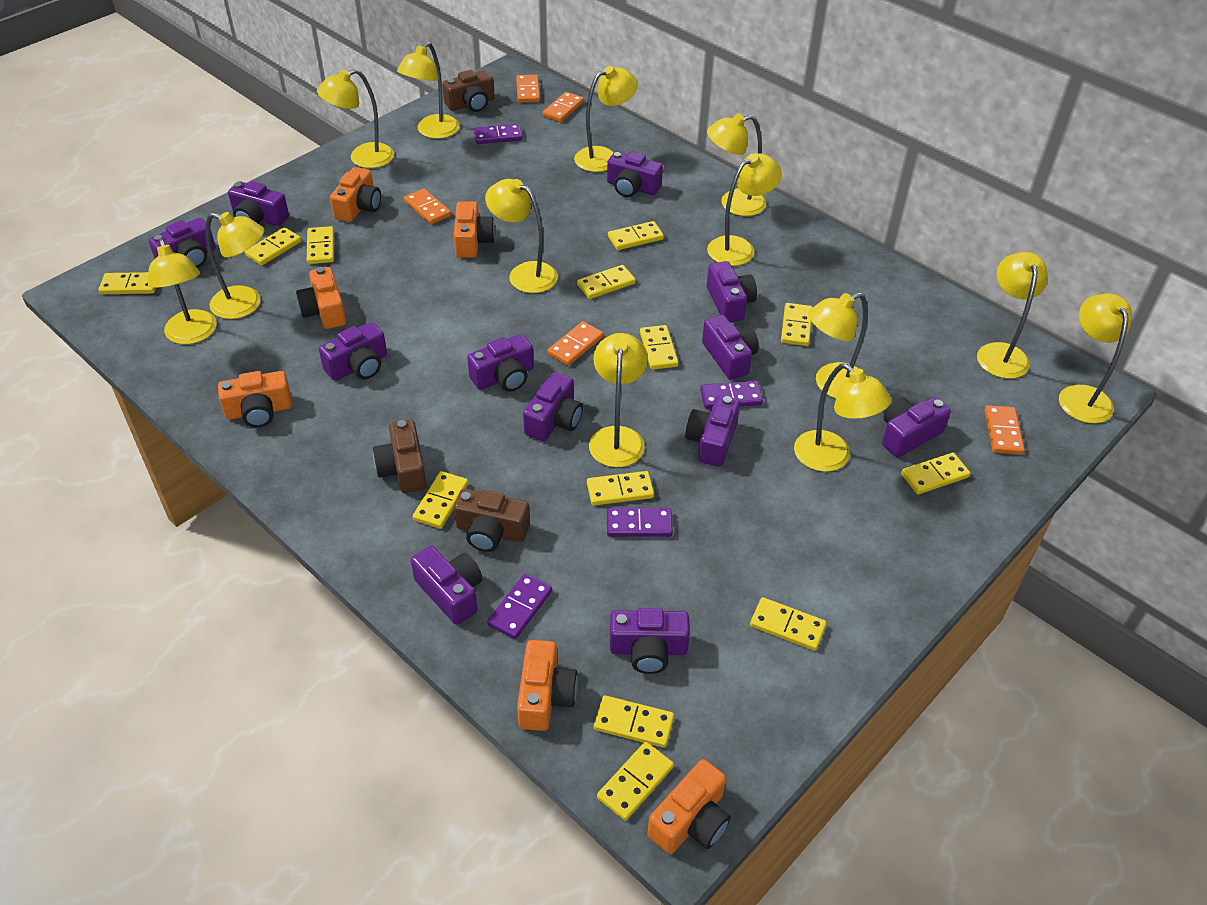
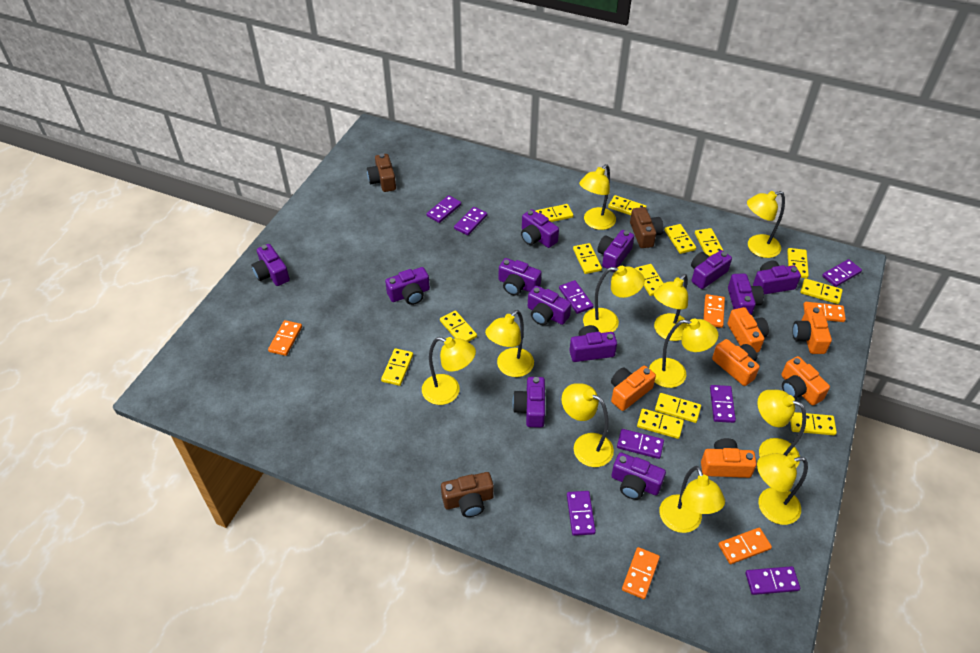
purple domino: 4 -> 8
yellow lamp: 13 -> 11

